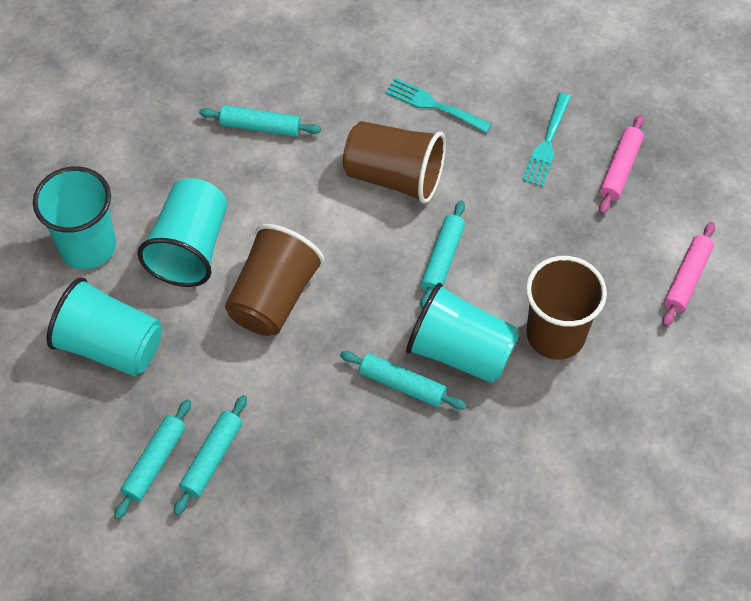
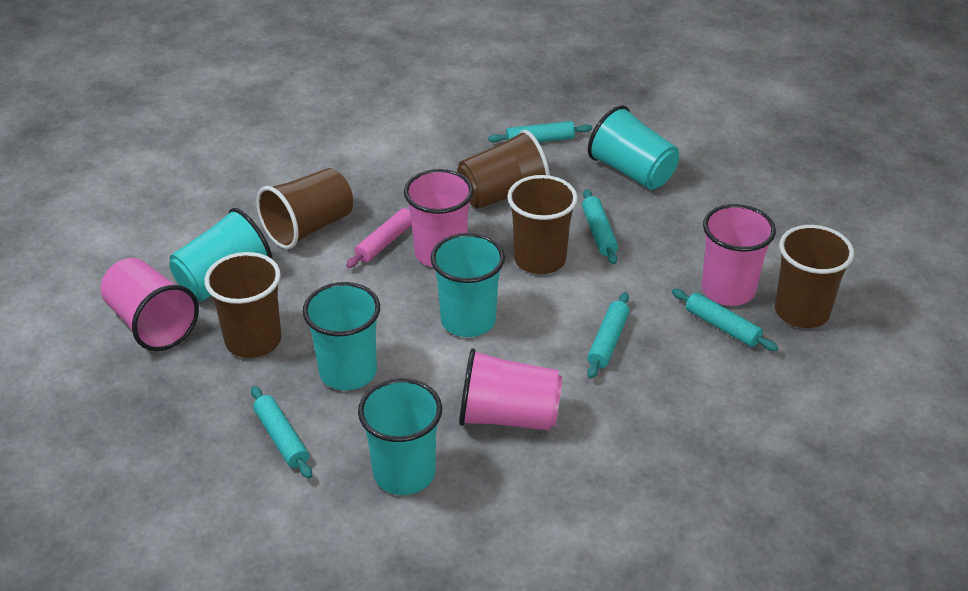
brown cup: 3 -> 5
pink cup: 0 -> 4
pink rolling pin: 2 -> 1
turquoise cup: 4 -> 5
turquoise fork: 2 -> 0

